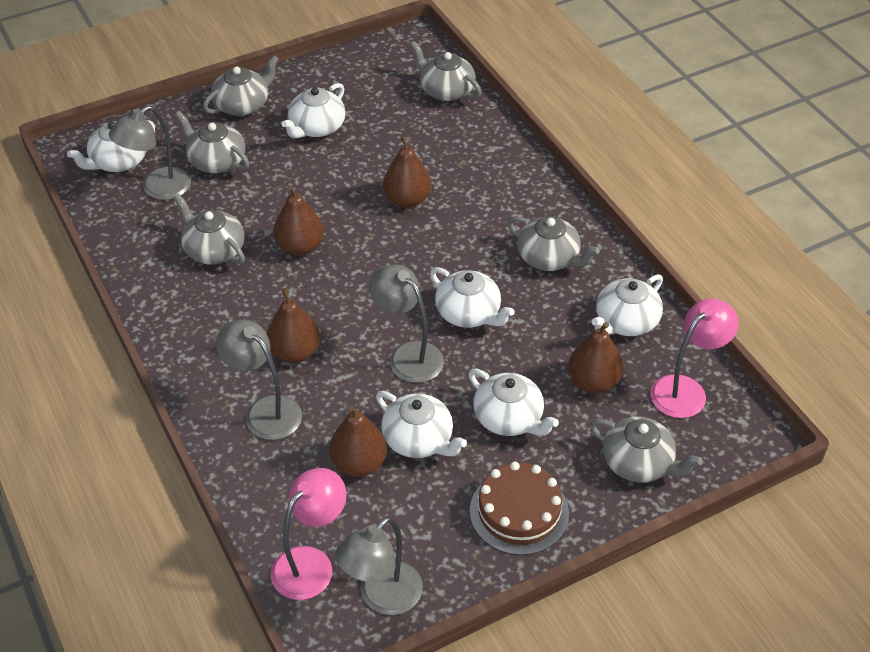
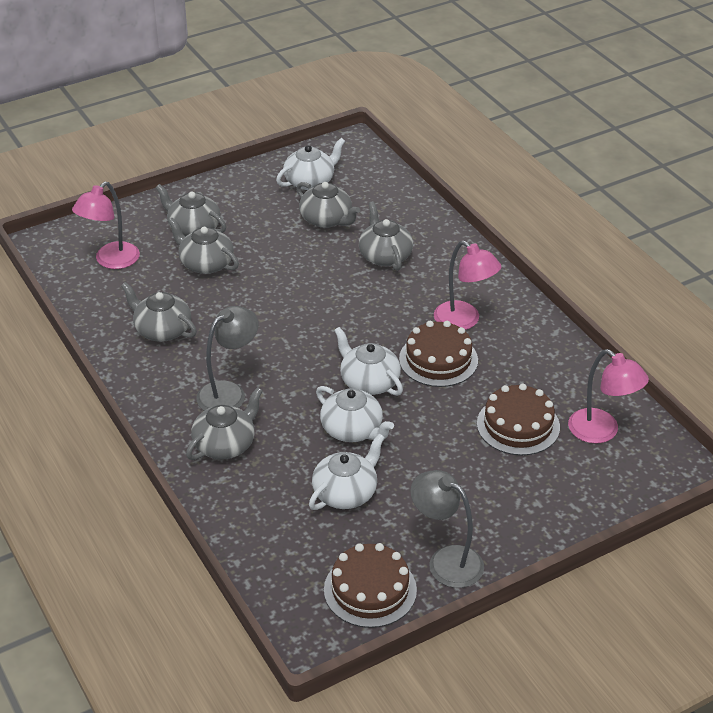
brown cake: 1 -> 3
brown pear: 5 -> 0
grey lamp: 4 -> 2
pink lamp: 2 -> 3
white teapot: 6 -> 4

